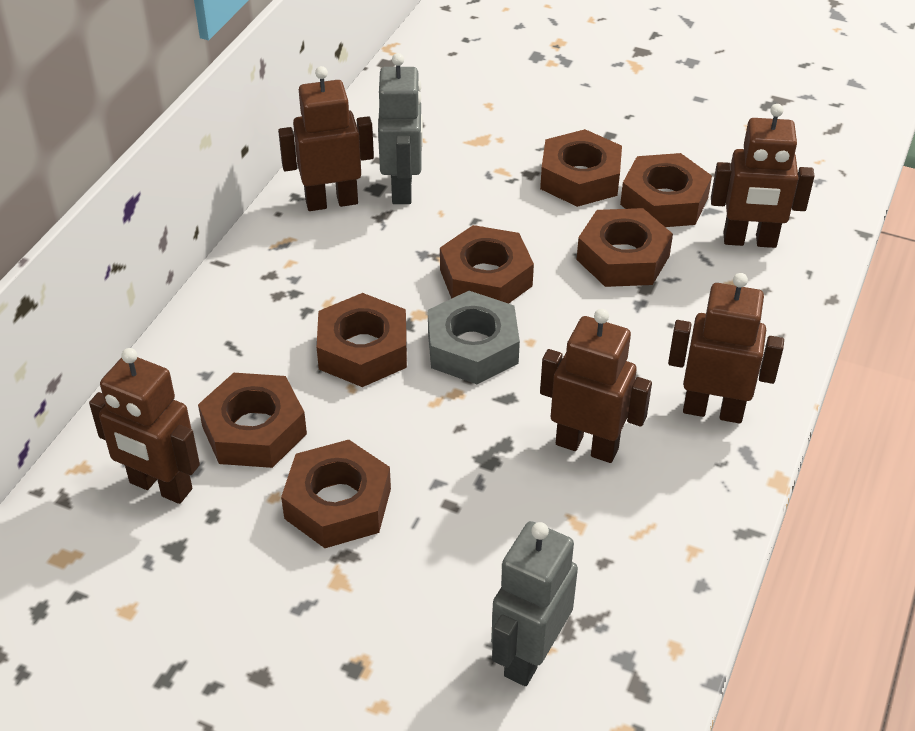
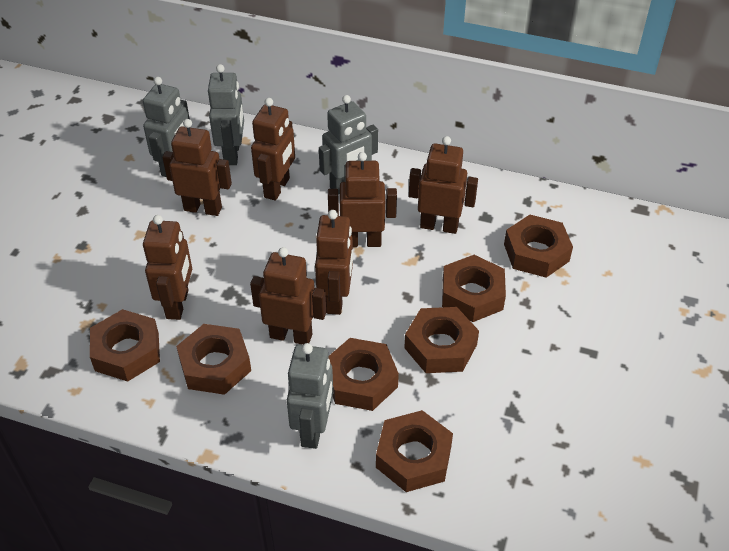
brown robot: 5 -> 7
grey nut: 1 -> 0
grey robot: 2 -> 4

